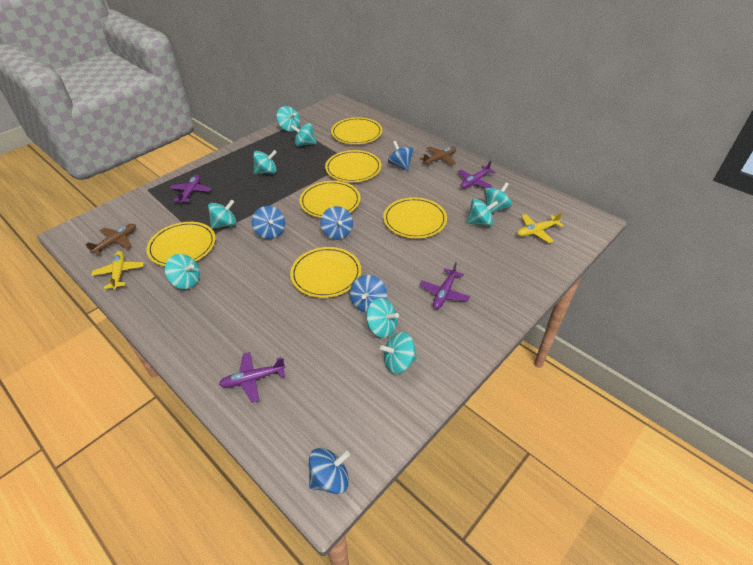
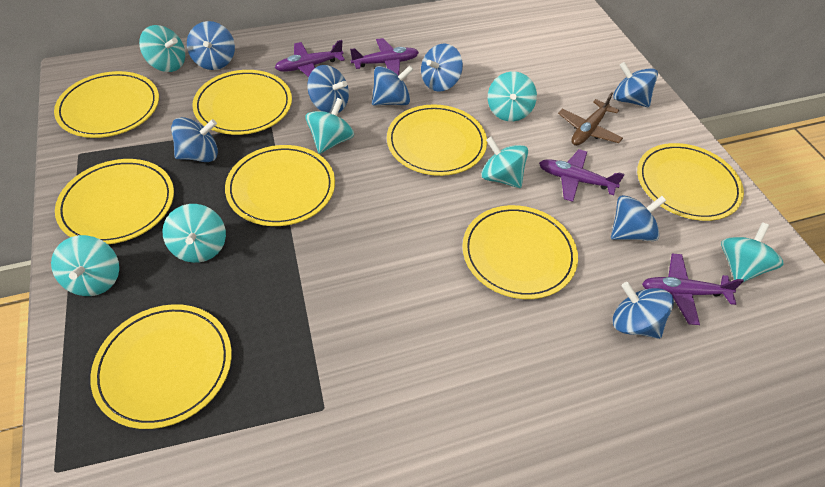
blue spinning top: 5 -> 8
brown plane: 2 -> 1
turquoise spinning top: 9 -> 7
yellow plane: 2 -> 0
yellow plate: 6 -> 8

